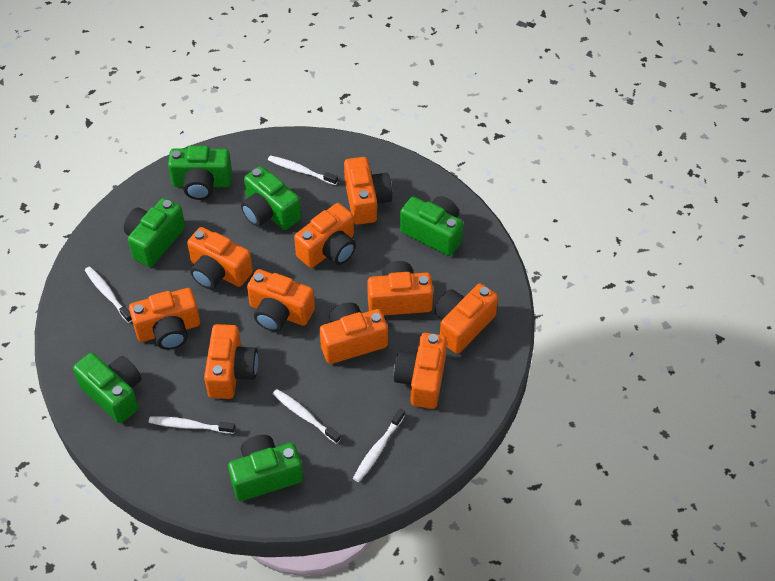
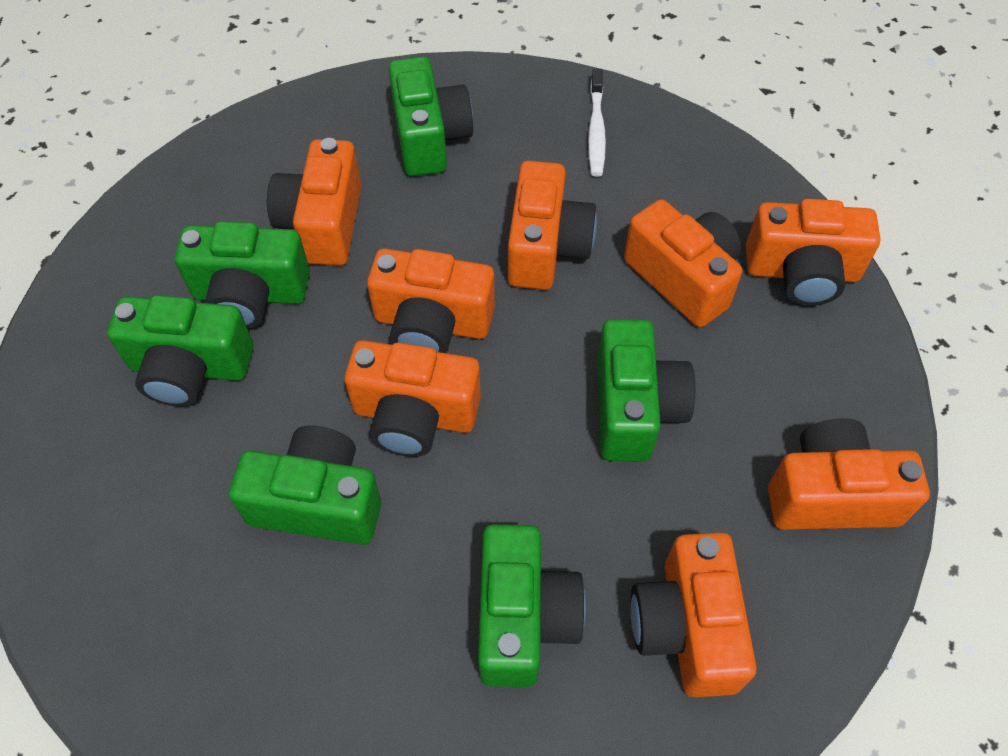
orange camera: 10 -> 8
white toothbrush: 5 -> 1

